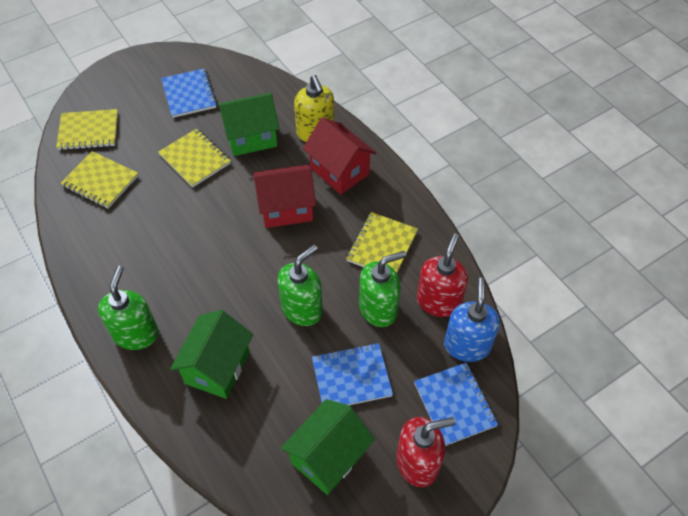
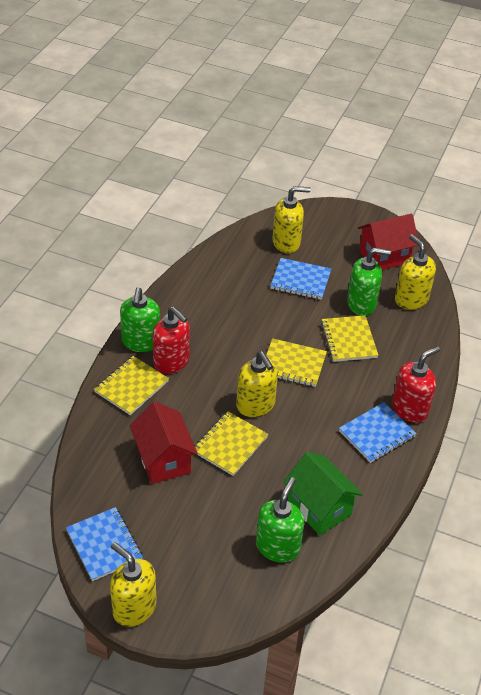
blue soap dispenser: 1 -> 0
green house: 3 -> 1
yellow soap dispenser: 1 -> 4

